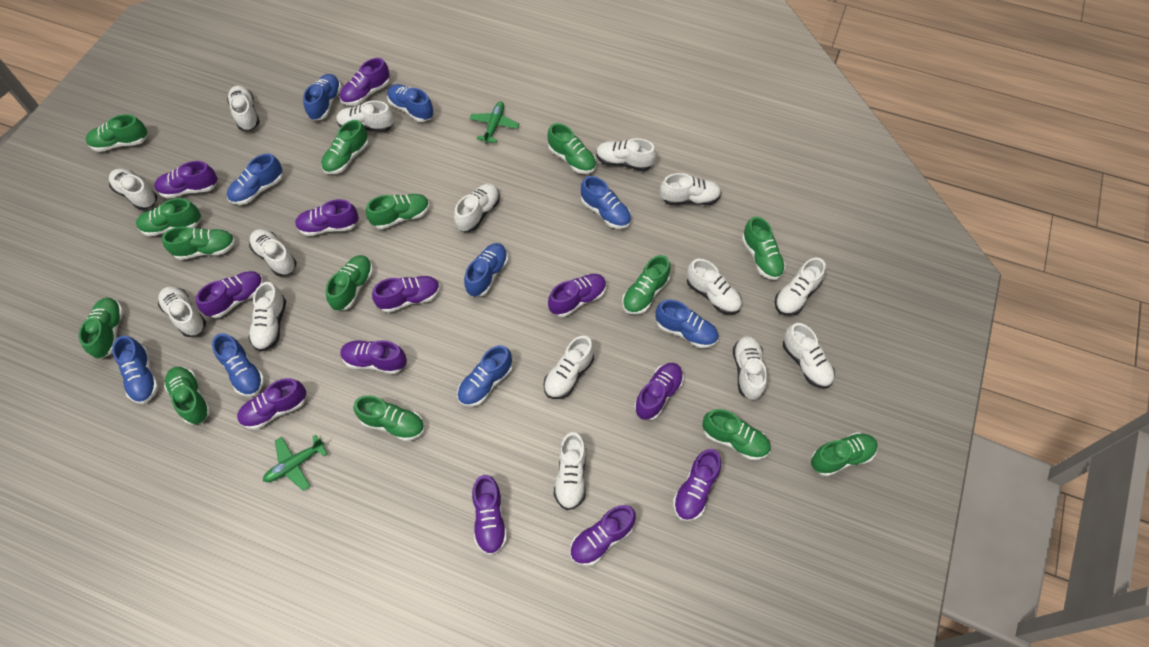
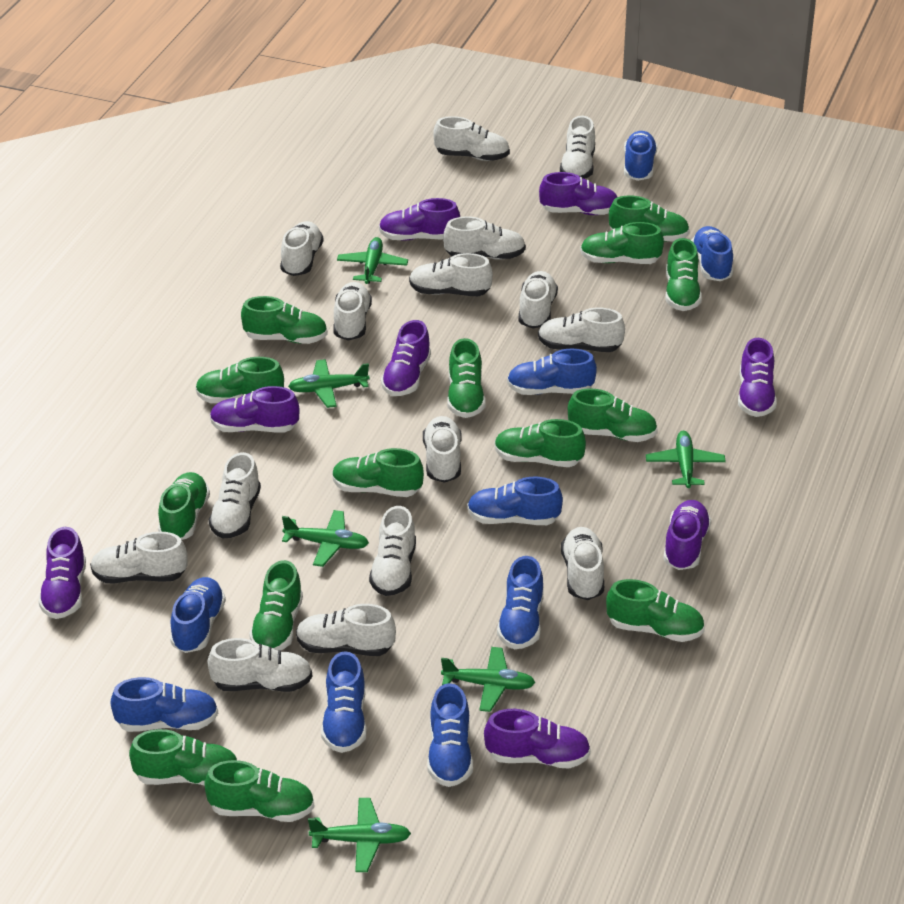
green plane: 2 -> 6
purple shoe: 12 -> 8

